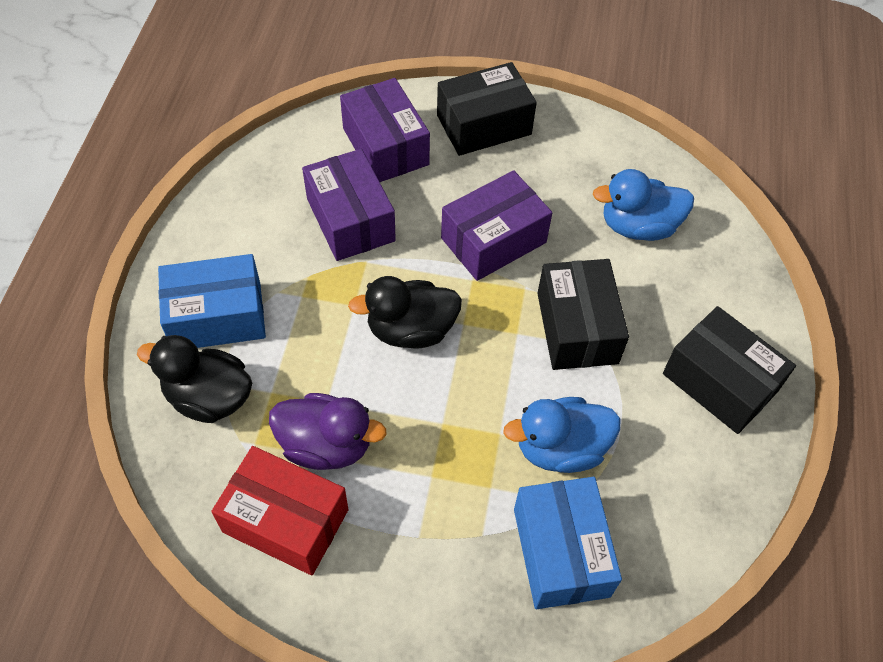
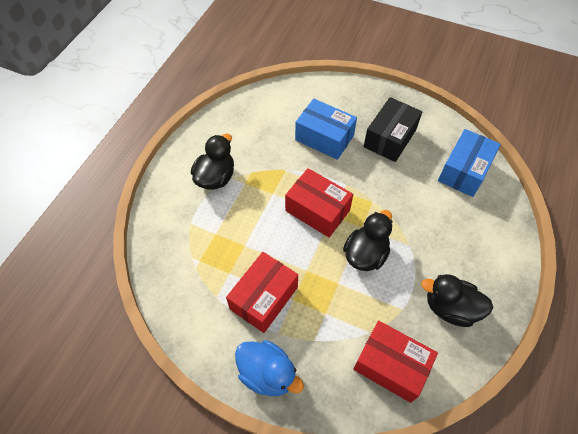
black box: 3 -> 1
black duck: 2 -> 3
blue duck: 2 -> 1
purple box: 3 -> 0
purple duck: 1 -> 0
red box: 1 -> 3

